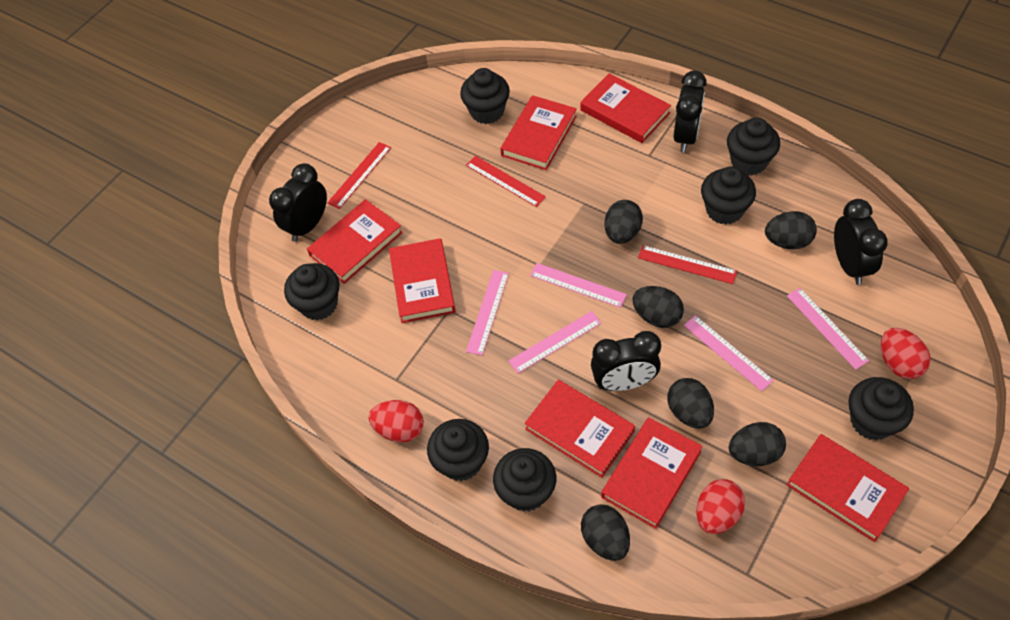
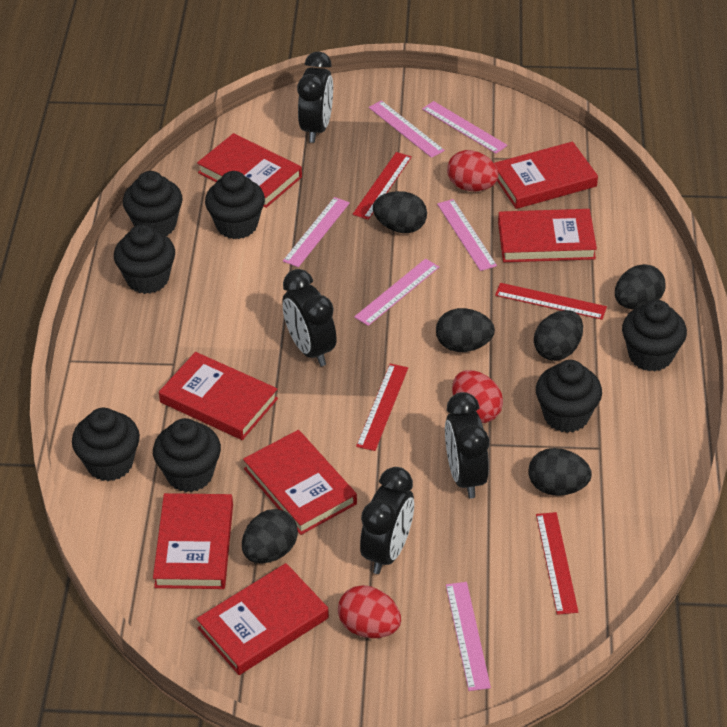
pink ruler: 5 -> 6
red ruler: 3 -> 4

